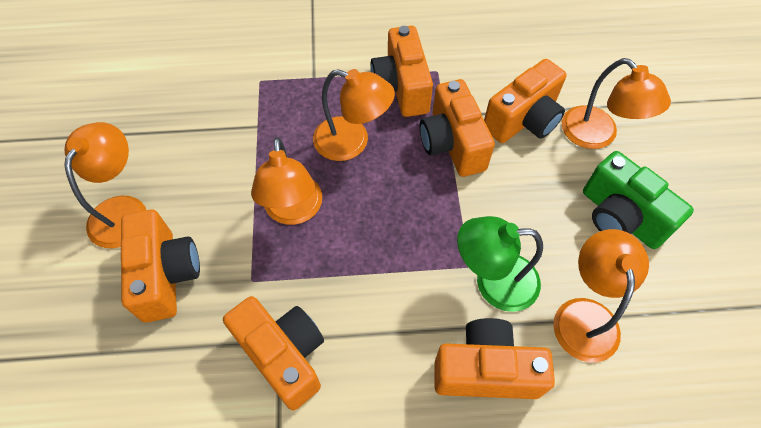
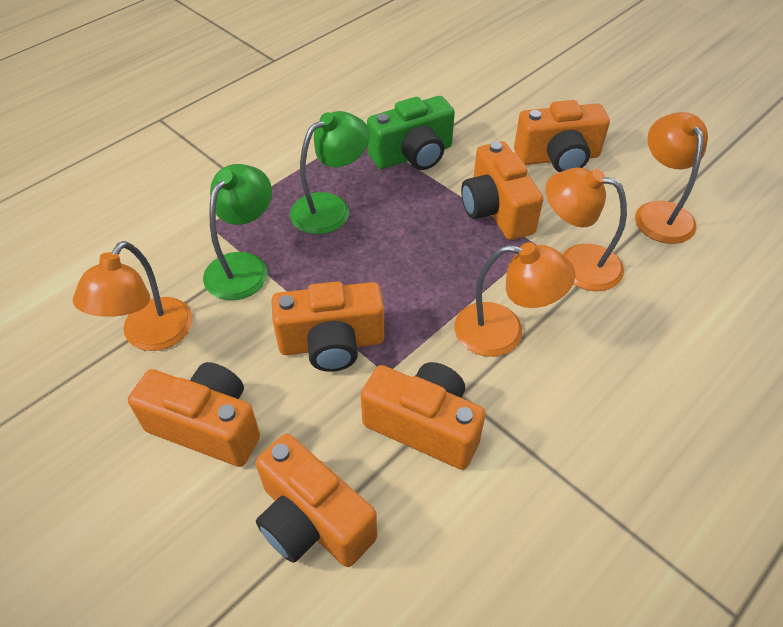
green lamp: 1 -> 2
orange lamp: 5 -> 4

